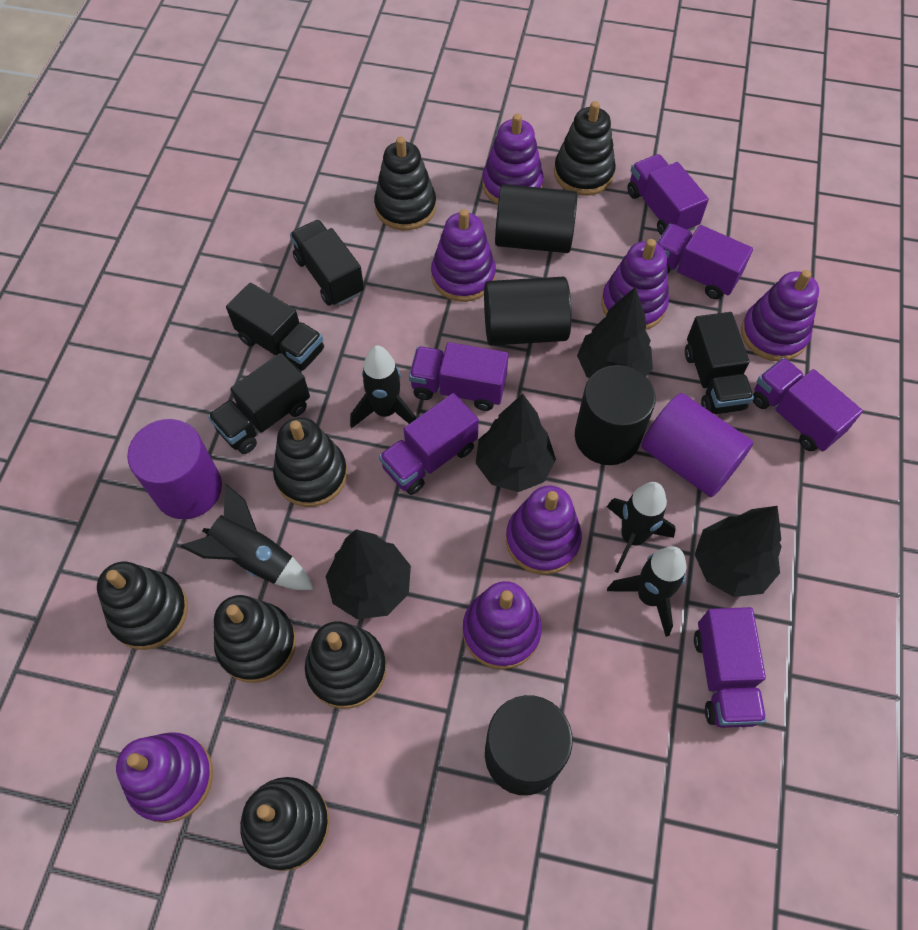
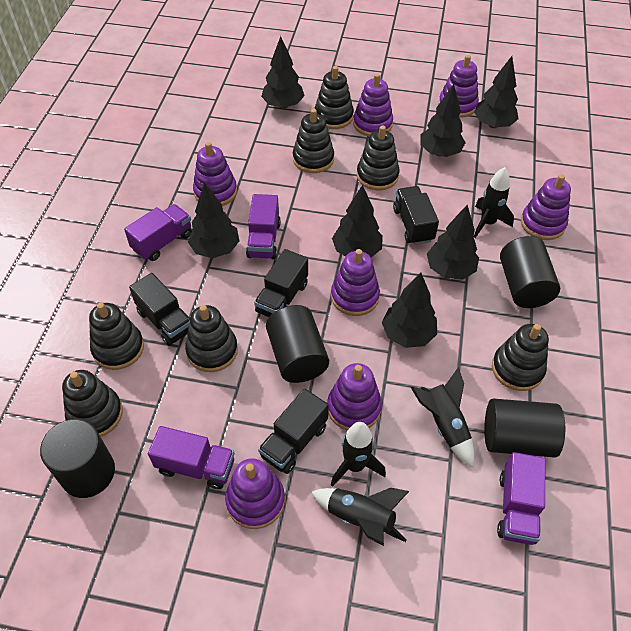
black tree: 4 -> 7
purple cylinder: 2 -> 0
purple truck: 6 -> 4

